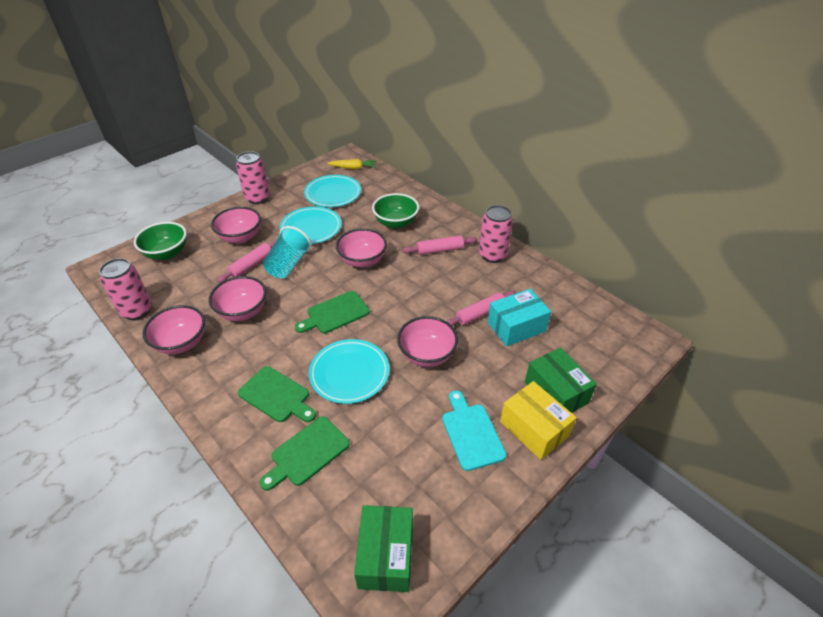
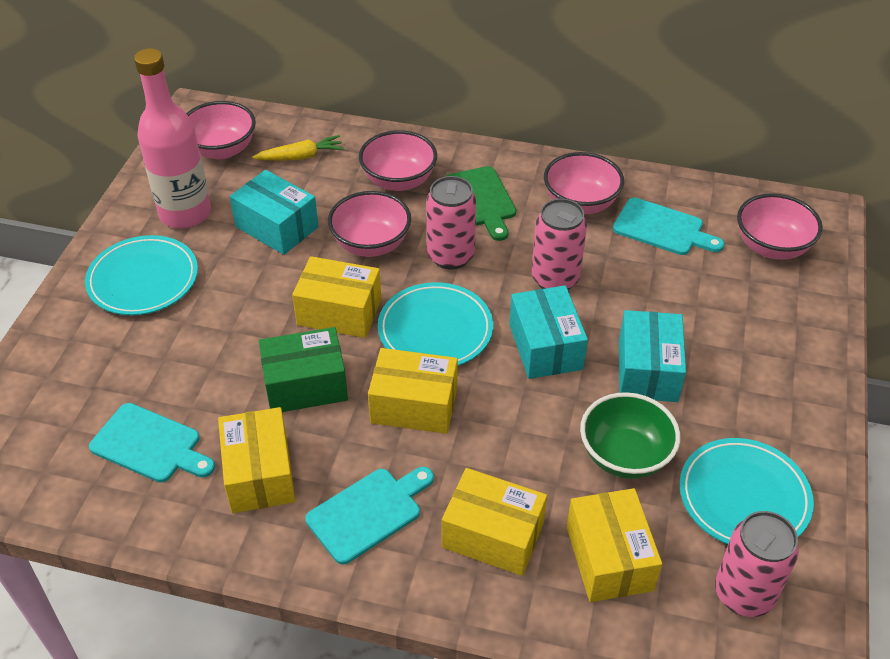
green bowl: 2 -> 1
green box: 2 -> 1
green cutting board: 3 -> 1
pink bottle: 0 -> 1
pink rolling pin: 3 -> 0
turquoise box: 1 -> 3
turquoise cup: 1 -> 0
turquoise cutting board: 1 -> 3
yellow box: 1 -> 5

